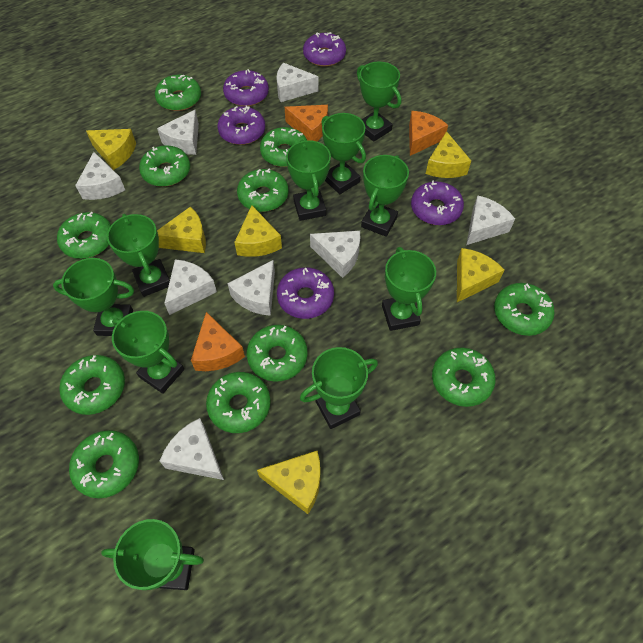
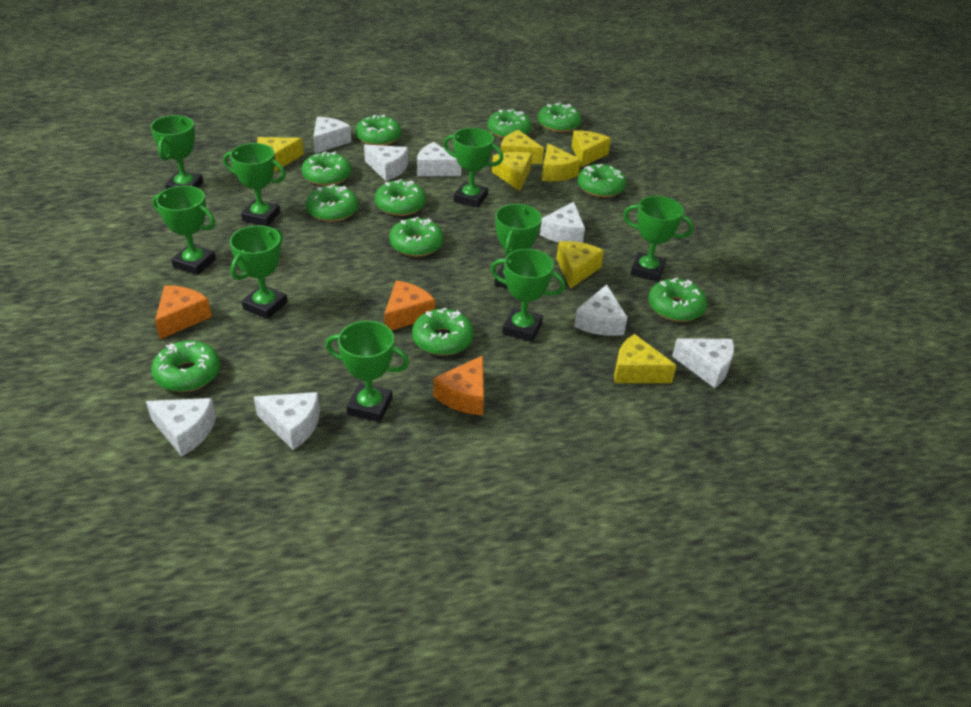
green trophy: 10 -> 9
purple donut: 5 -> 0
yellow cheese: 6 -> 7

